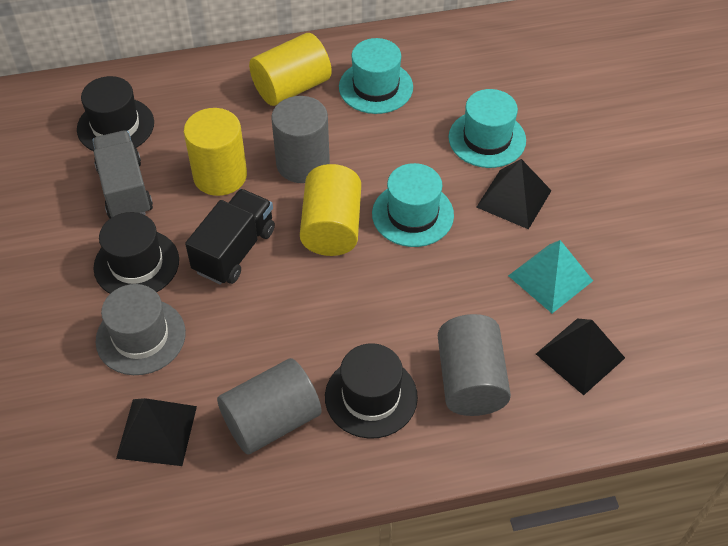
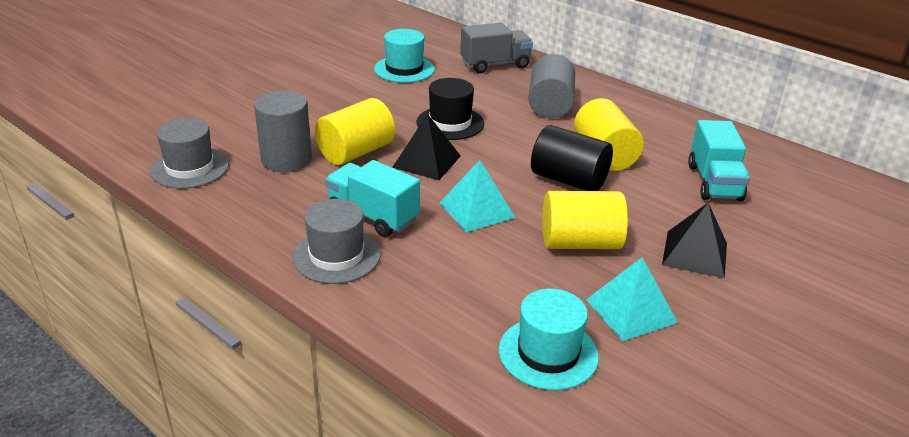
black cylinder: 0 -> 1
black hat: 3 -> 1
black pyramid: 3 -> 2
black truck: 1 -> 0
grey cylinder: 3 -> 2
grey hat: 1 -> 2
turquoise hat: 3 -> 2
turquoise pyramid: 1 -> 2
turquoise truck: 0 -> 2

